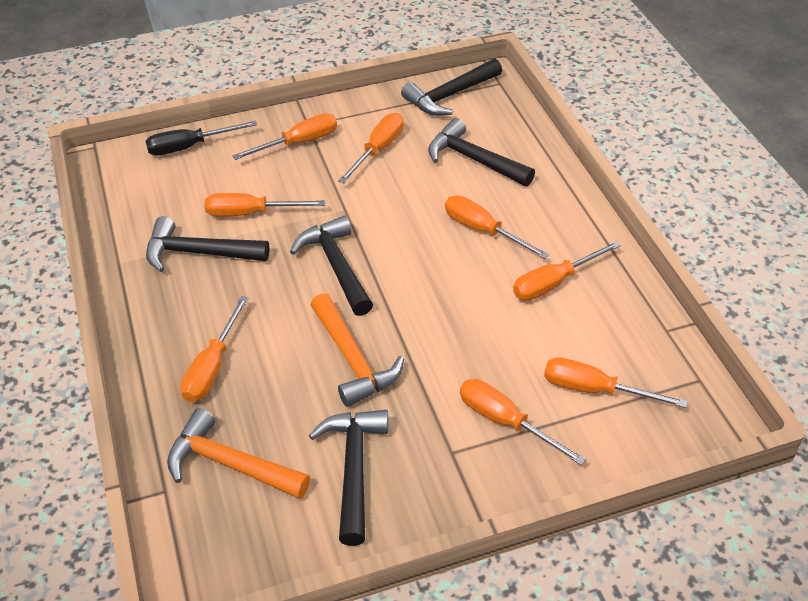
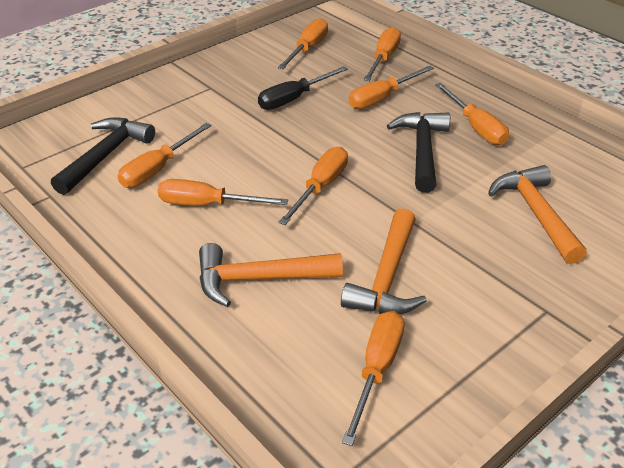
black hammer: 5 -> 2
orange hammer: 2 -> 3

